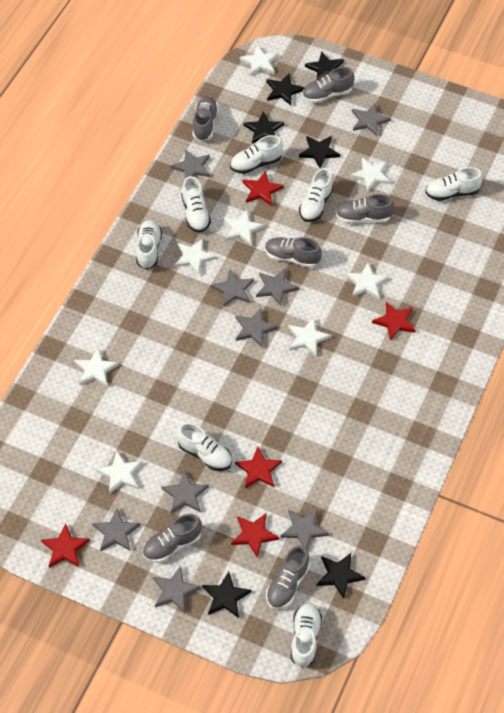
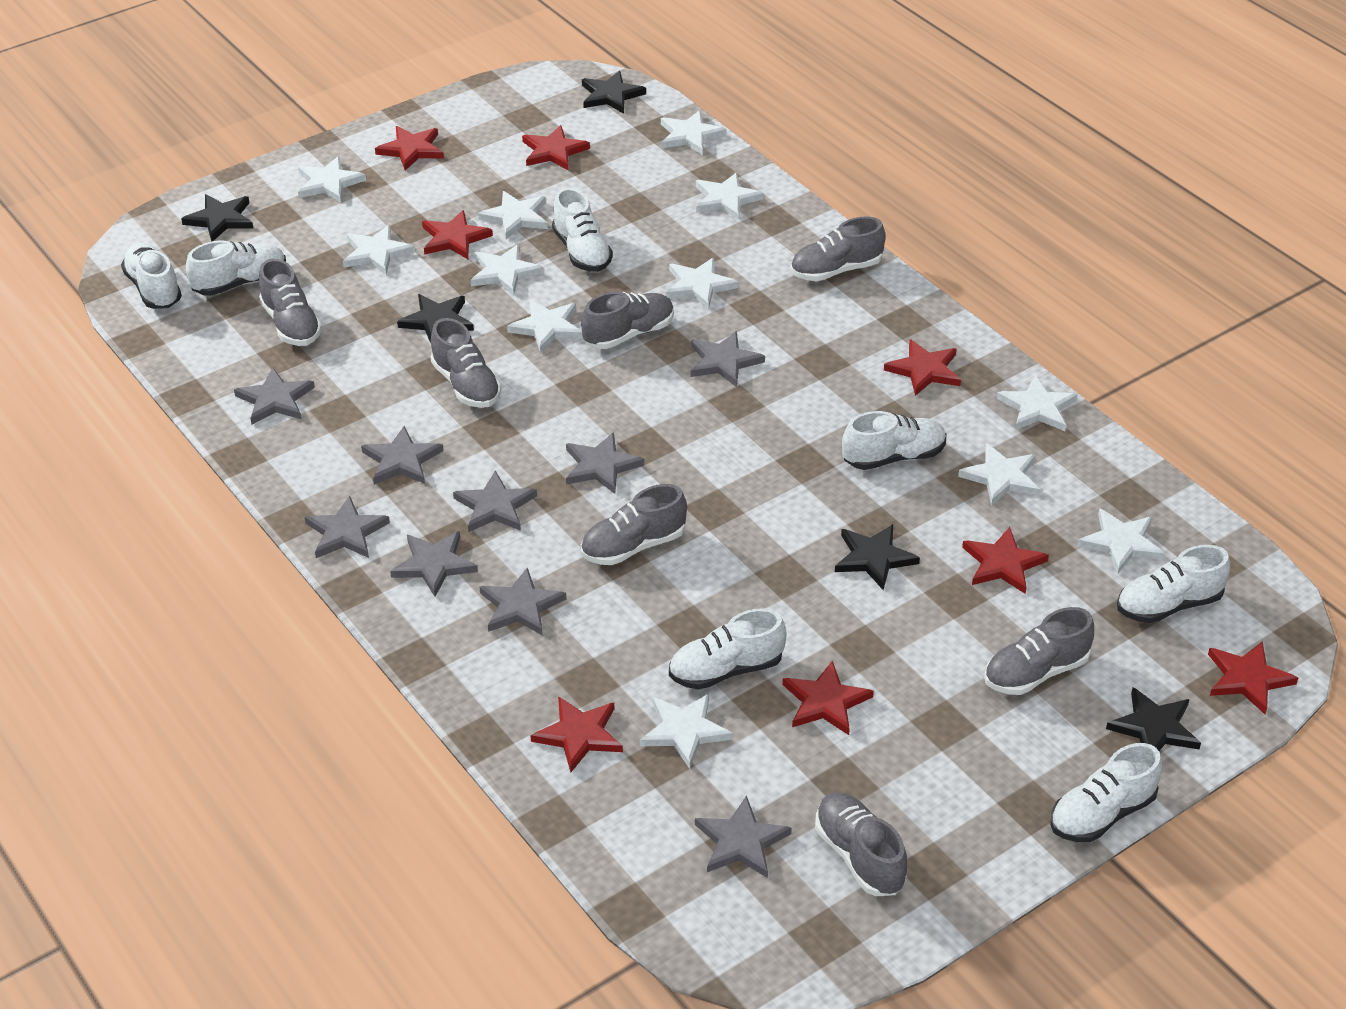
black star: 6 -> 5
grey shoe: 6 -> 7
red star: 5 -> 8
white star: 8 -> 12

